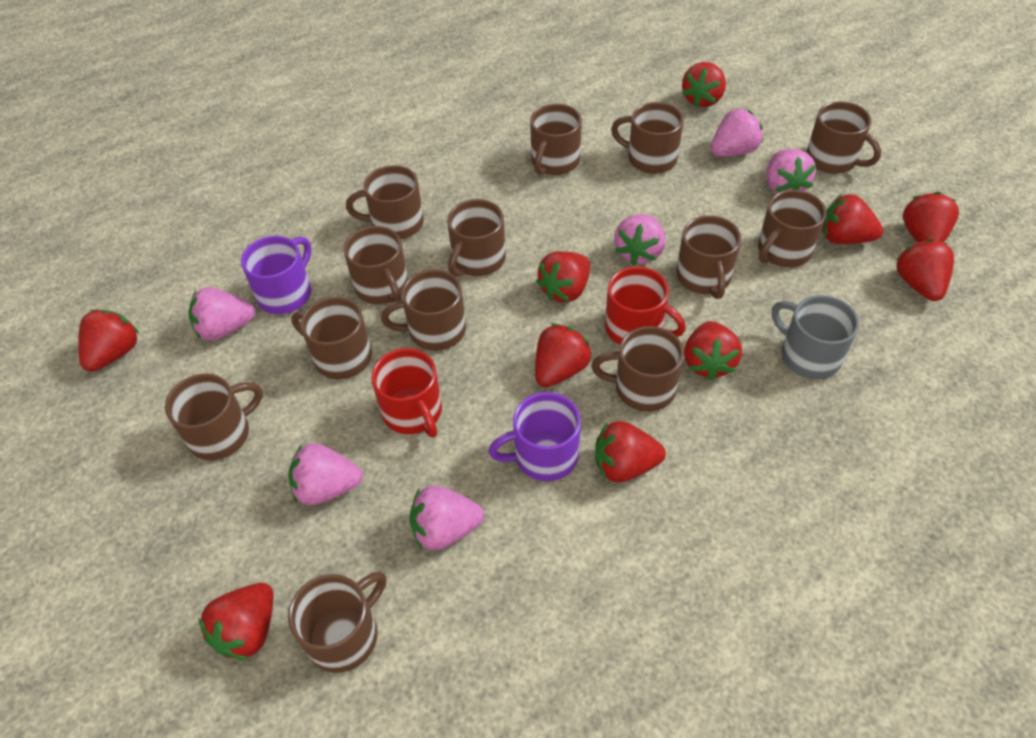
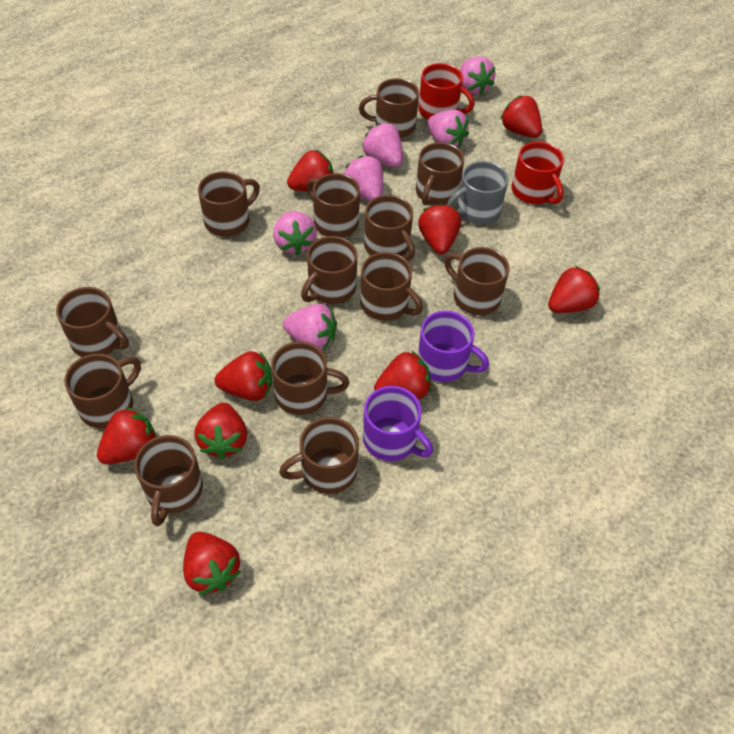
red strawberry: 10 -> 9

